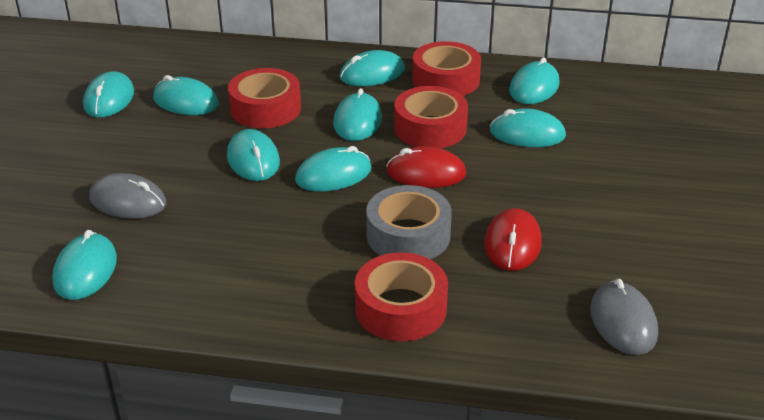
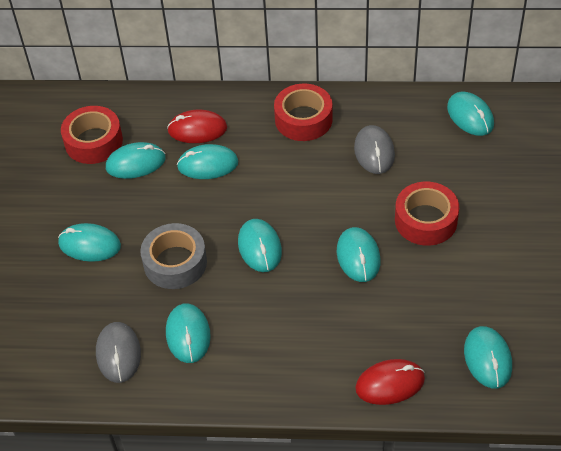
red tape: 4 -> 3
turquoise mouse: 9 -> 8

